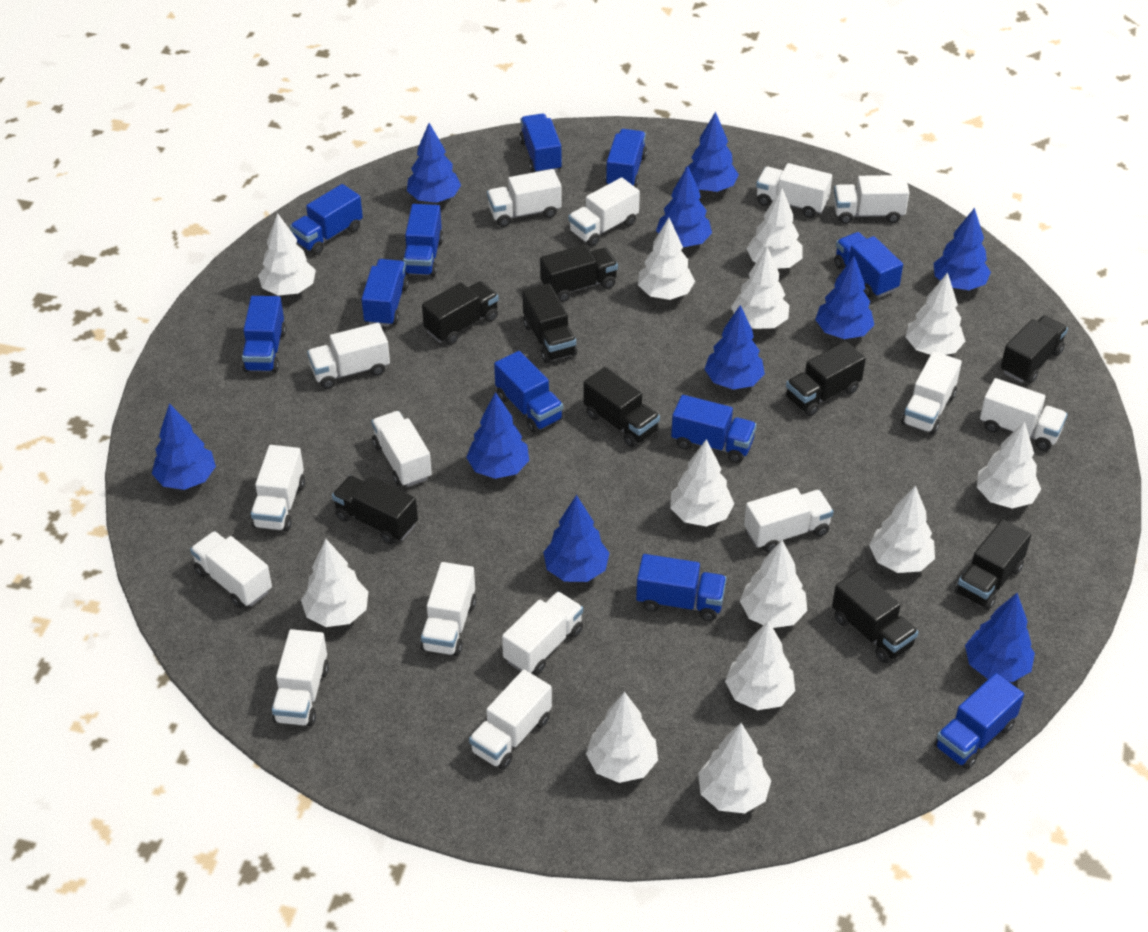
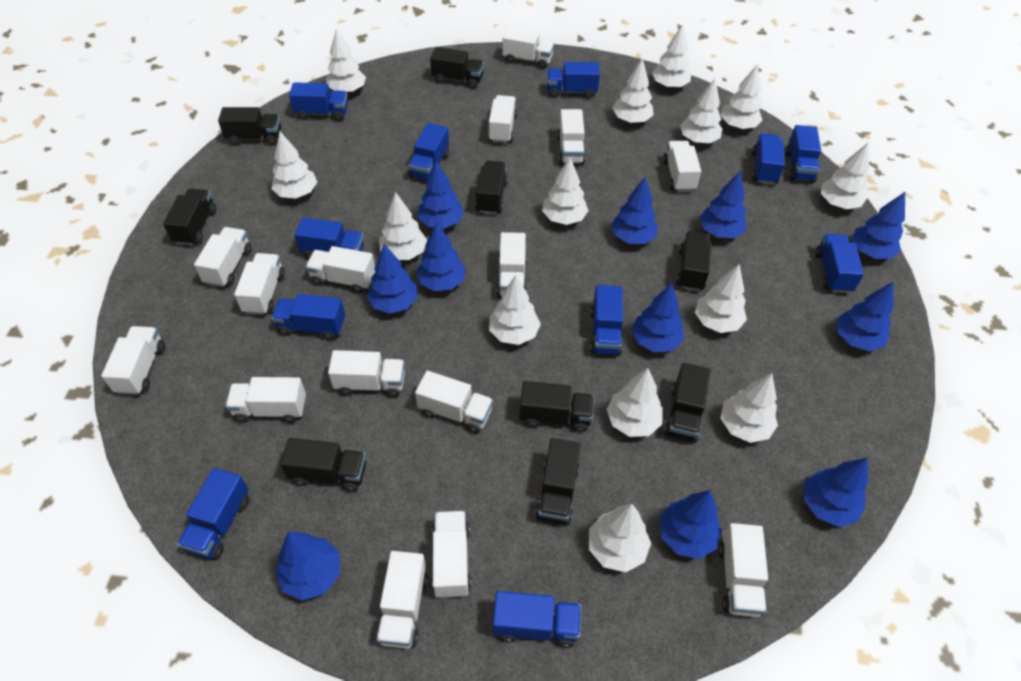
blue tree: 10 -> 11
white tree: 13 -> 14

